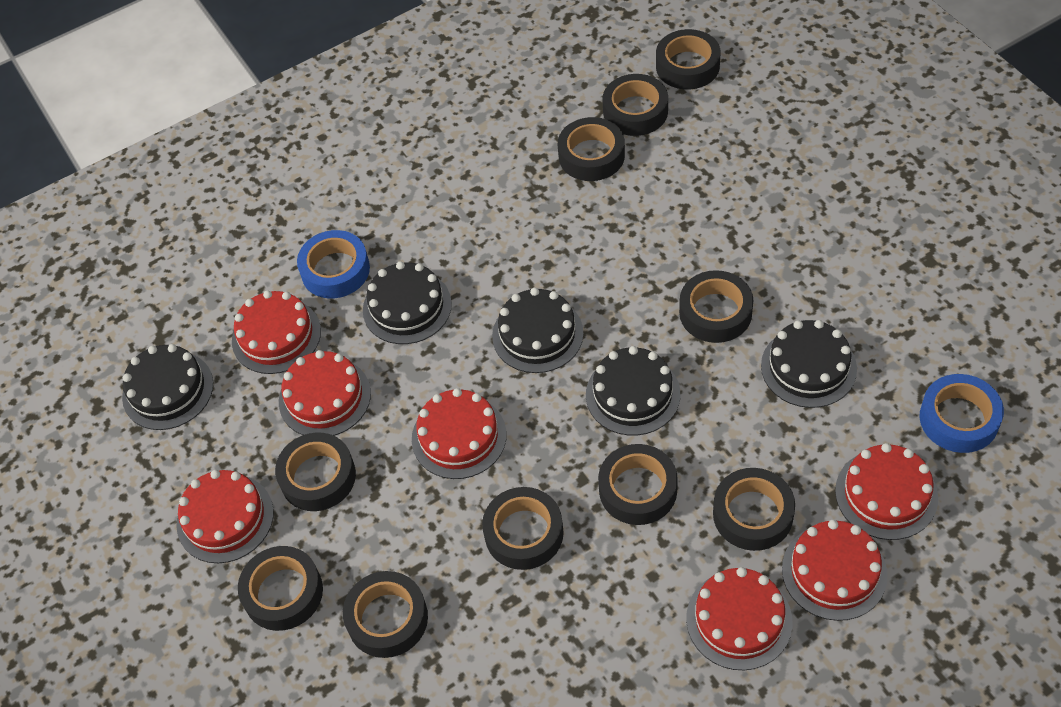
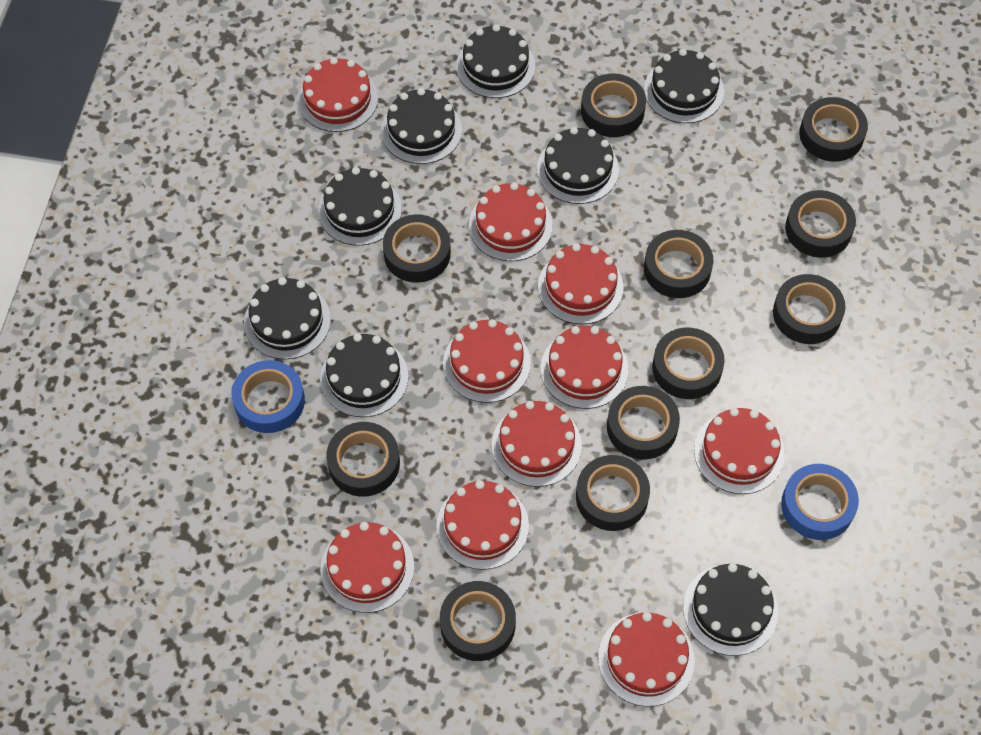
black cake: 5 -> 8
black tape: 10 -> 11
red cake: 7 -> 10

